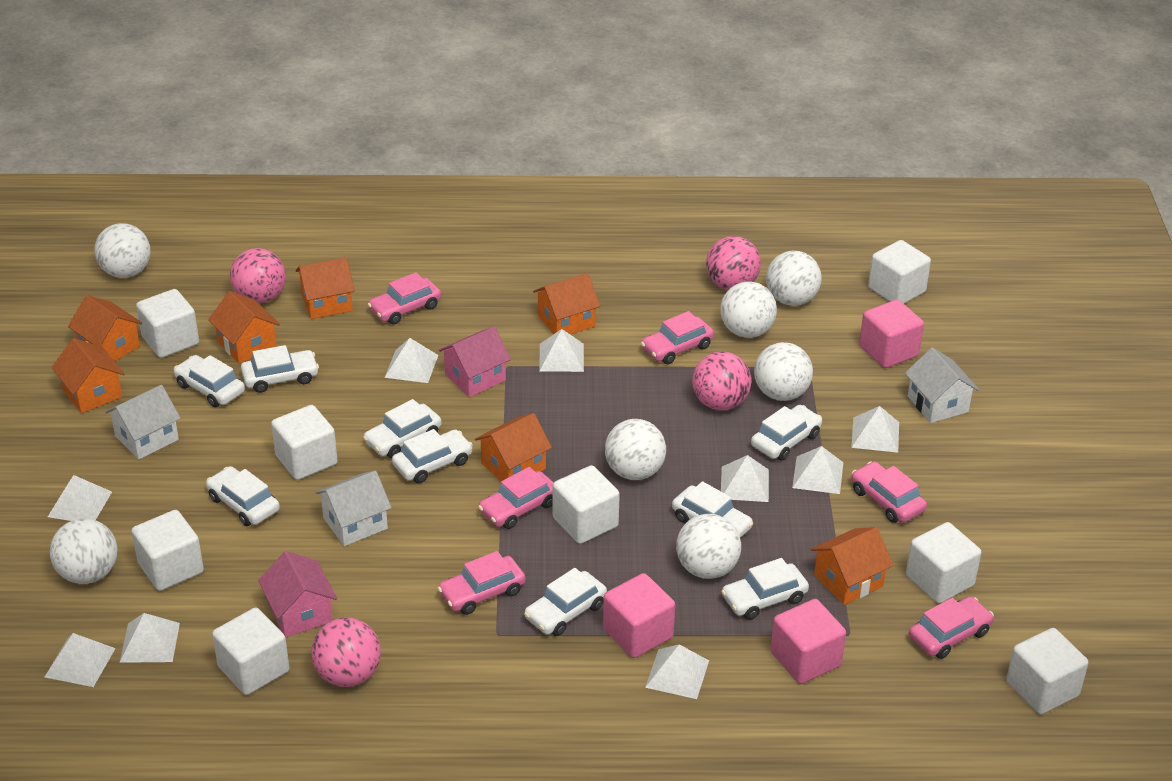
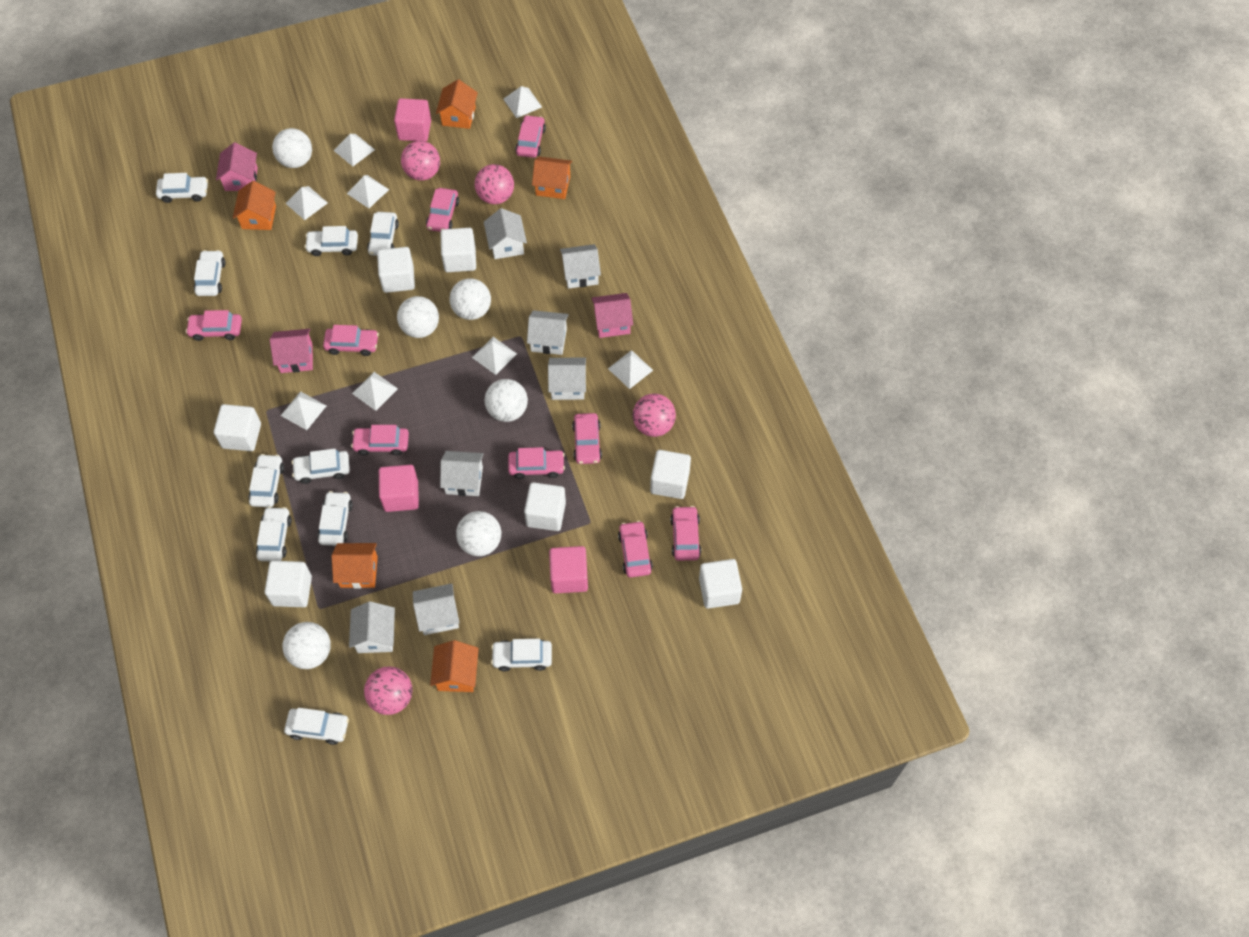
orange house: 7 -> 5
pink car: 6 -> 9
pink house: 2 -> 3
white ball: 7 -> 6
white car: 9 -> 10
white cube: 8 -> 7
white house: 3 -> 7
white pyramid: 9 -> 8

